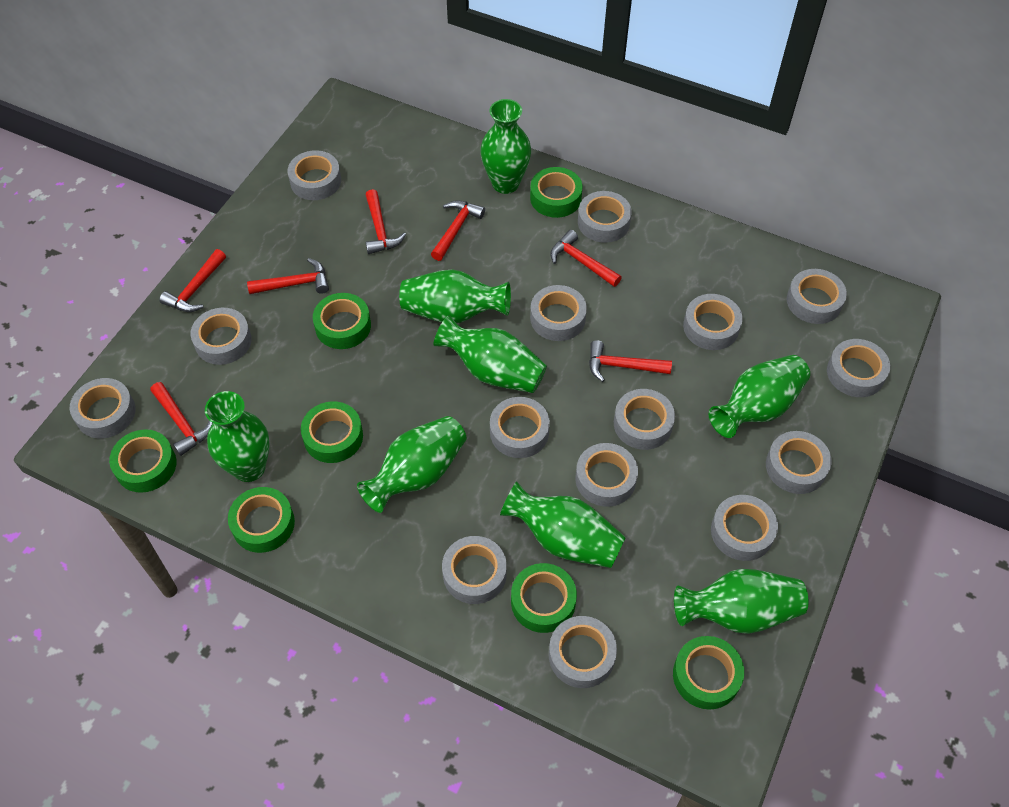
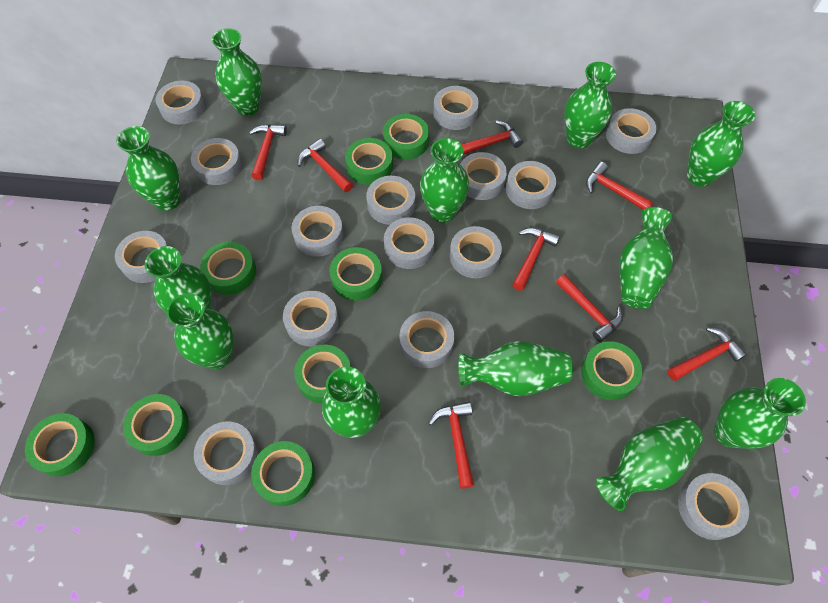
green tape: 7 -> 9
green vase: 8 -> 12
red hammer: 7 -> 8

